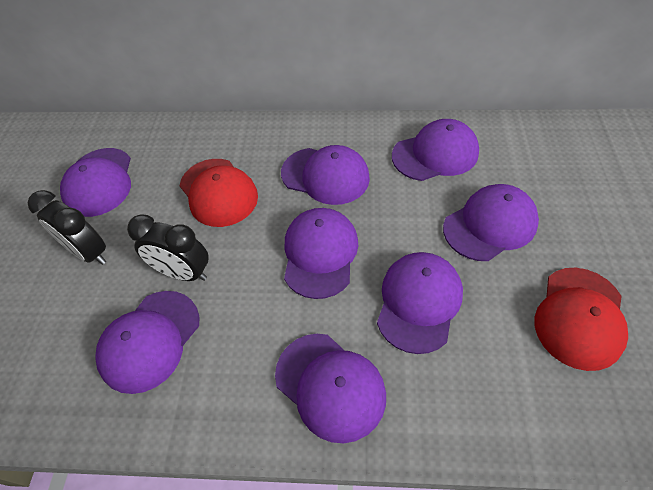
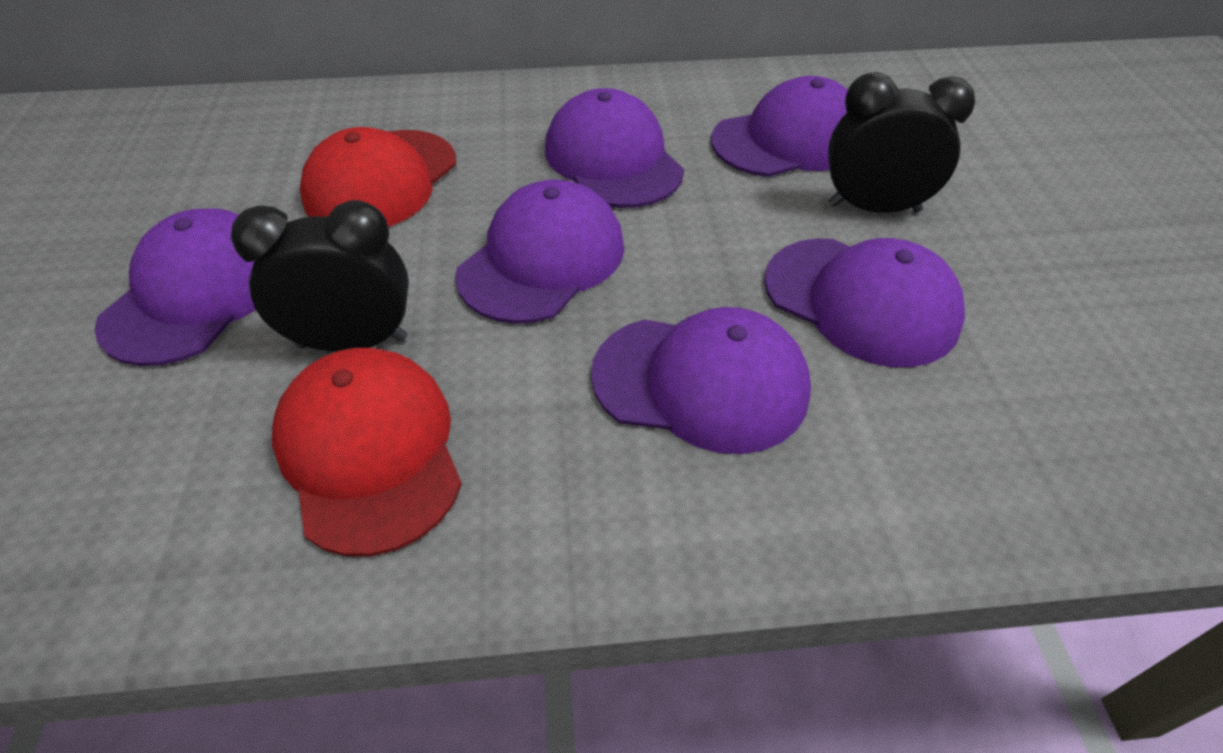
purple cap: 8 -> 6

